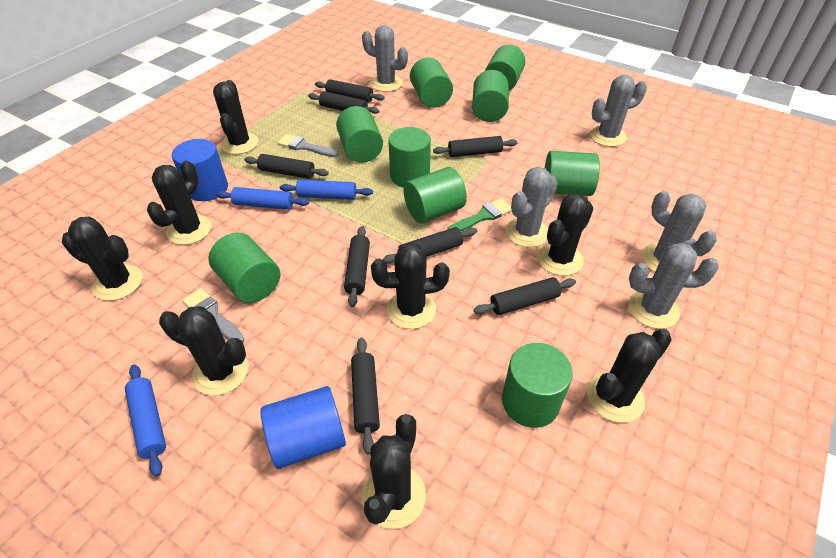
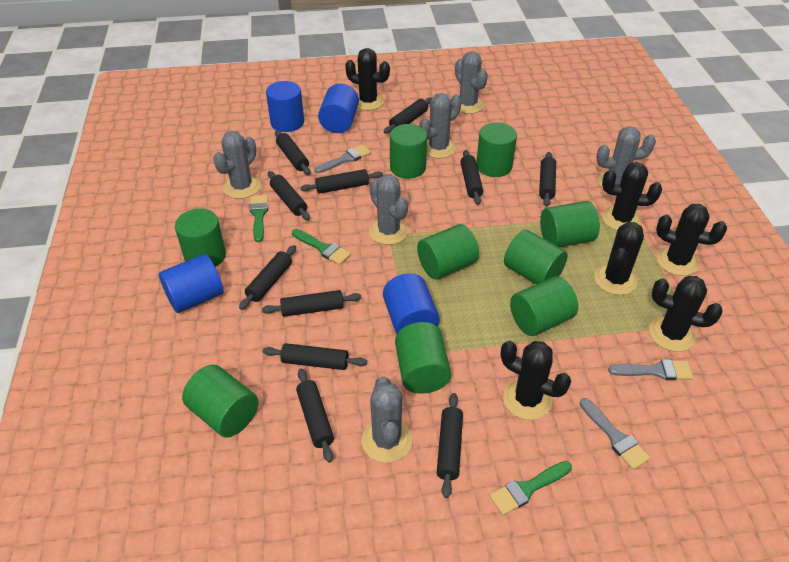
black cactus: 8 -> 6
black rolling pin: 8 -> 11
blue cylinder: 2 -> 4
blue rolling pin: 3 -> 0
green brush: 1 -> 3
grey brush: 2 -> 3
grey cactus: 5 -> 6

